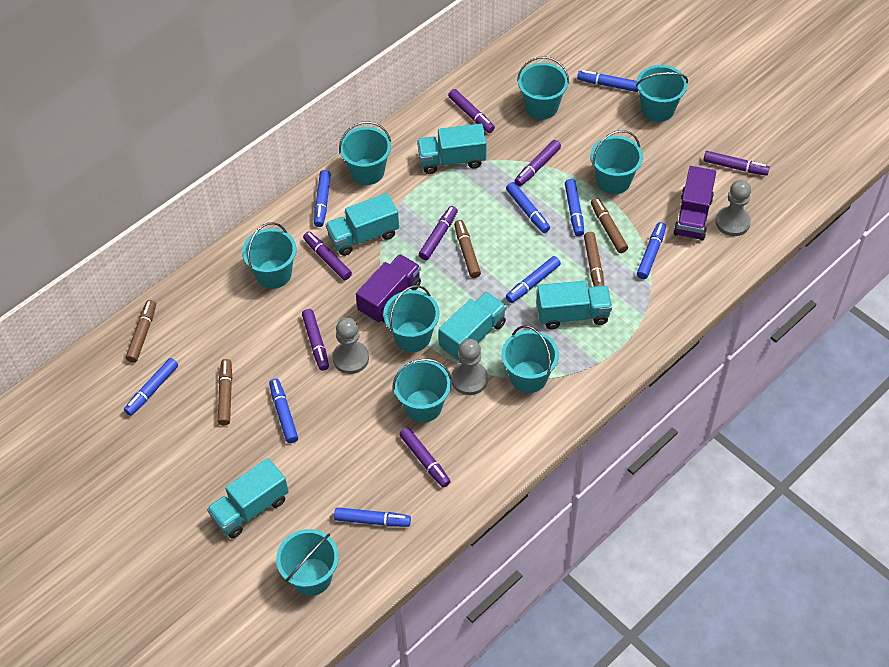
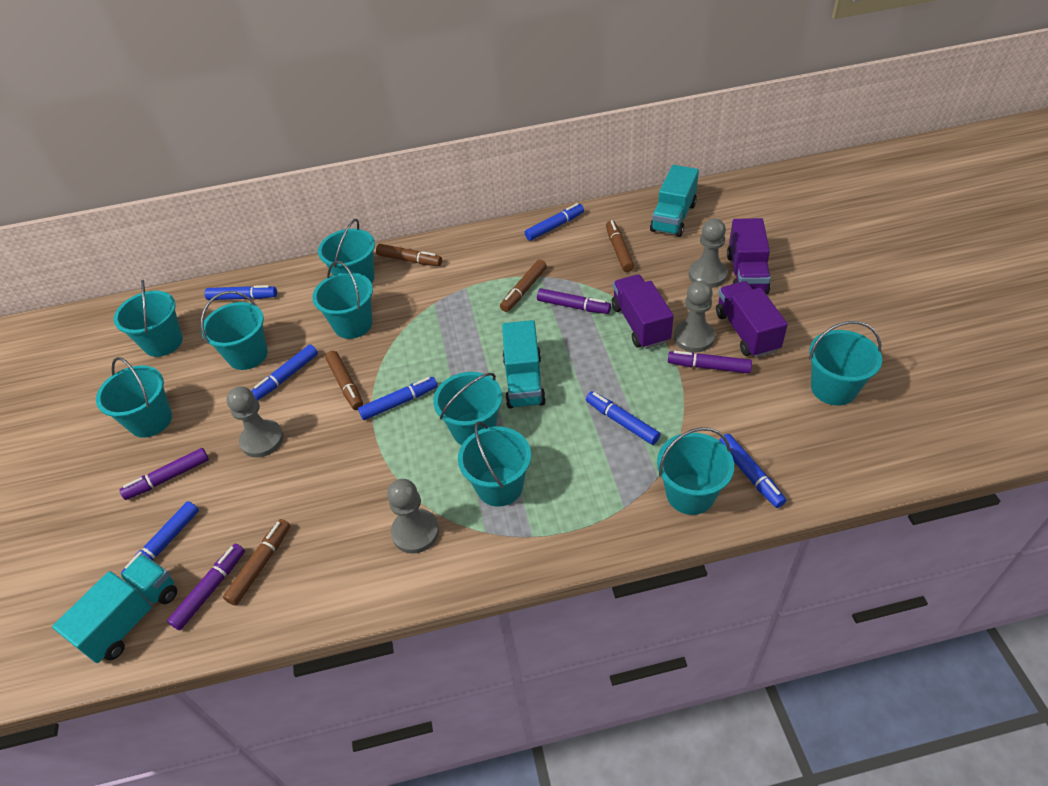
blue marker: 9 -> 7
grey pawn: 3 -> 4
purple marker: 7 -> 4
purple truck: 2 -> 3
turquoise truck: 5 -> 3

